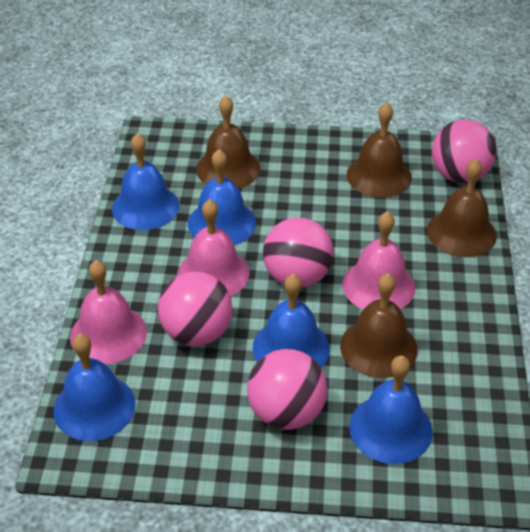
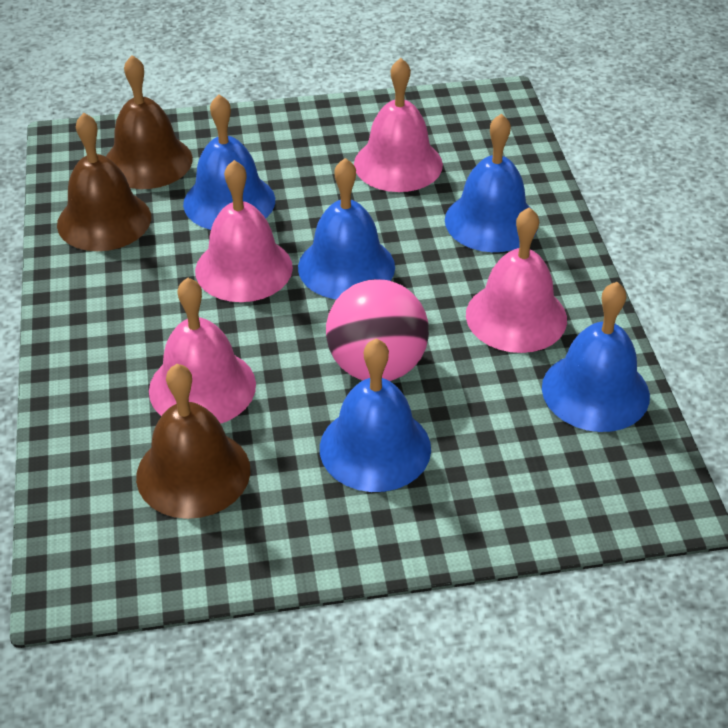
brown bell: 4 -> 3
pink ball: 4 -> 1
pink bell: 3 -> 4

